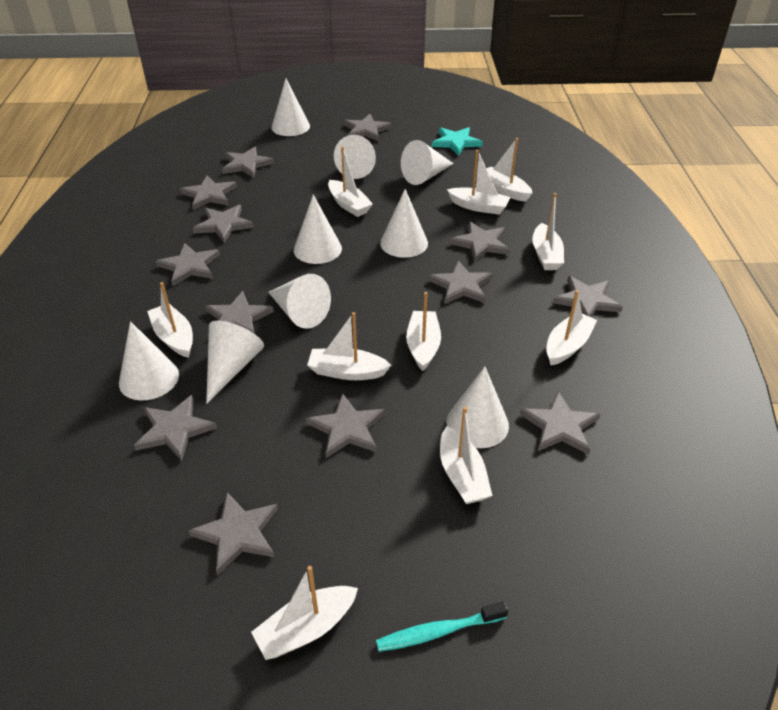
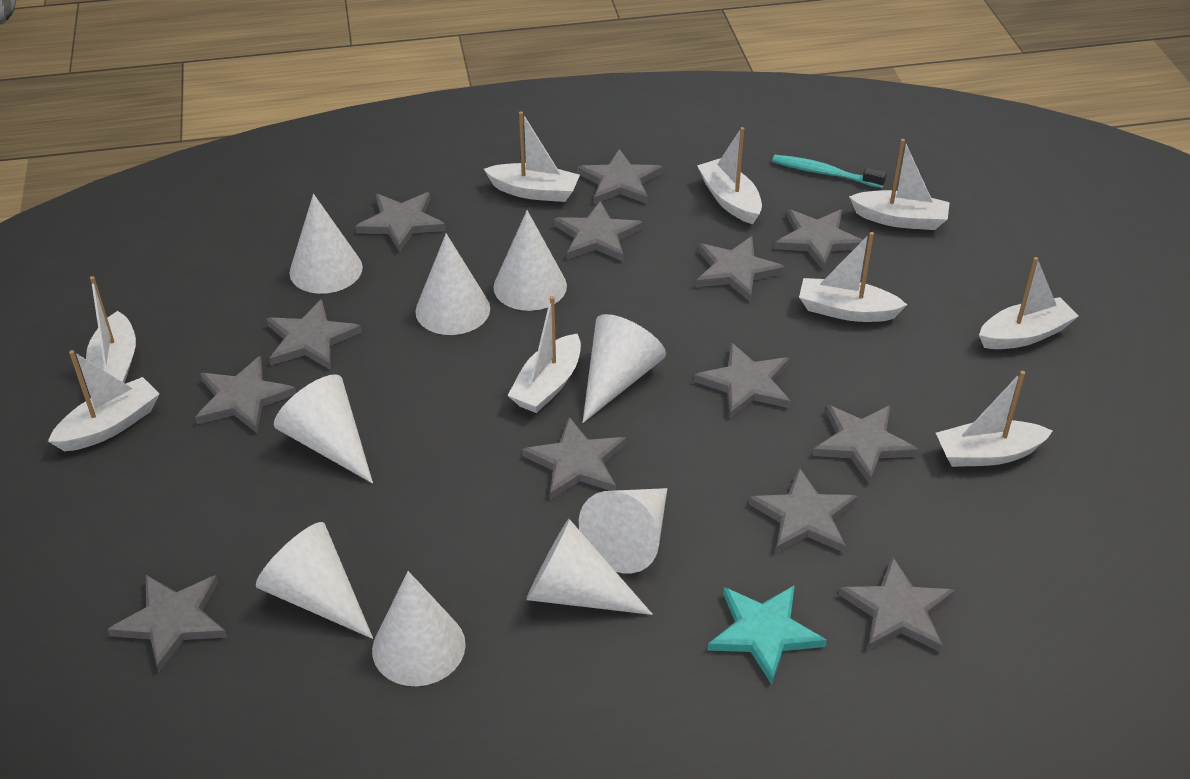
white boat: 10 -> 9

